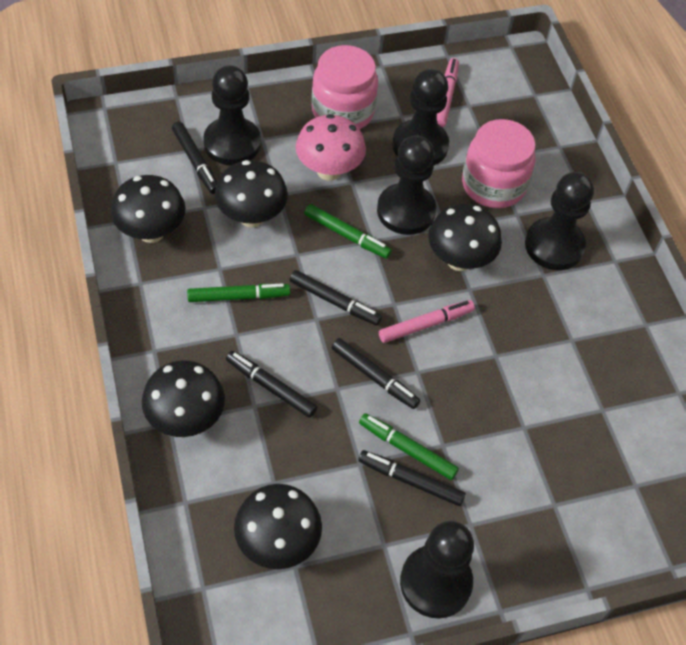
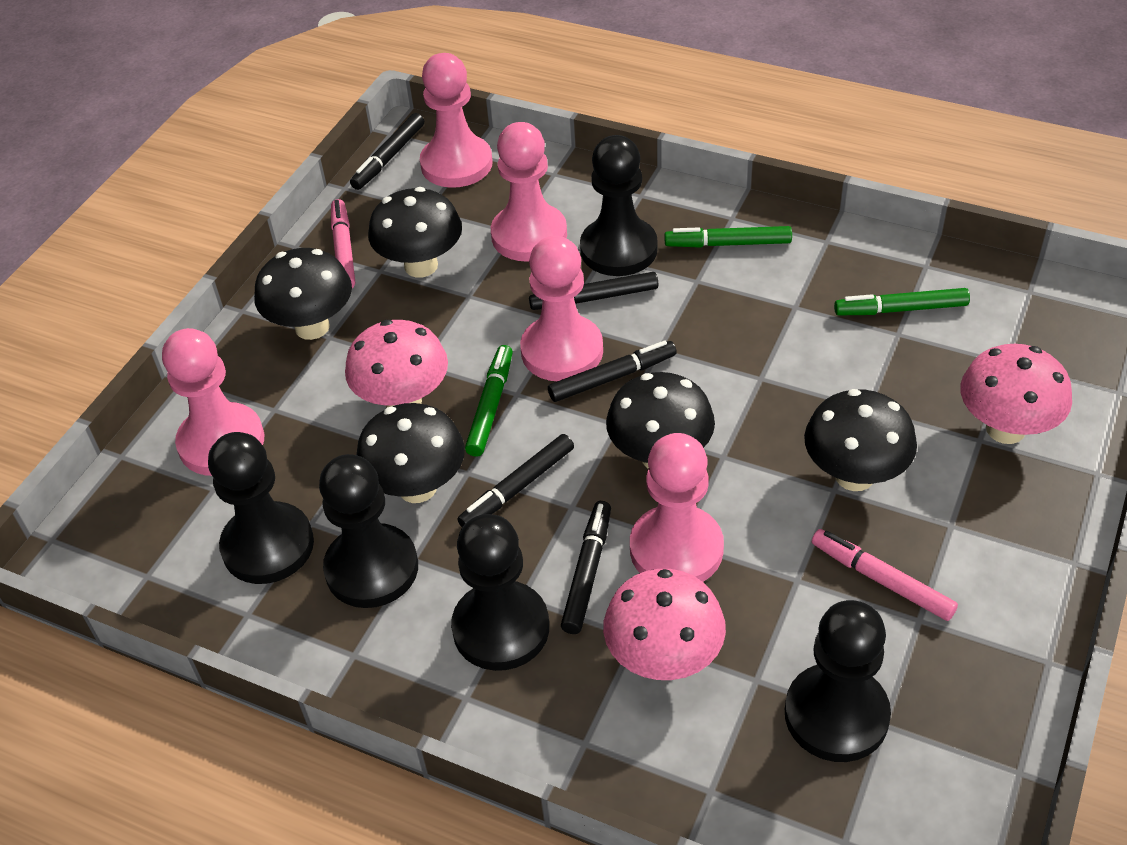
pink jar: 2 -> 0
pink mushroom: 1 -> 3
pink pawn: 0 -> 5

